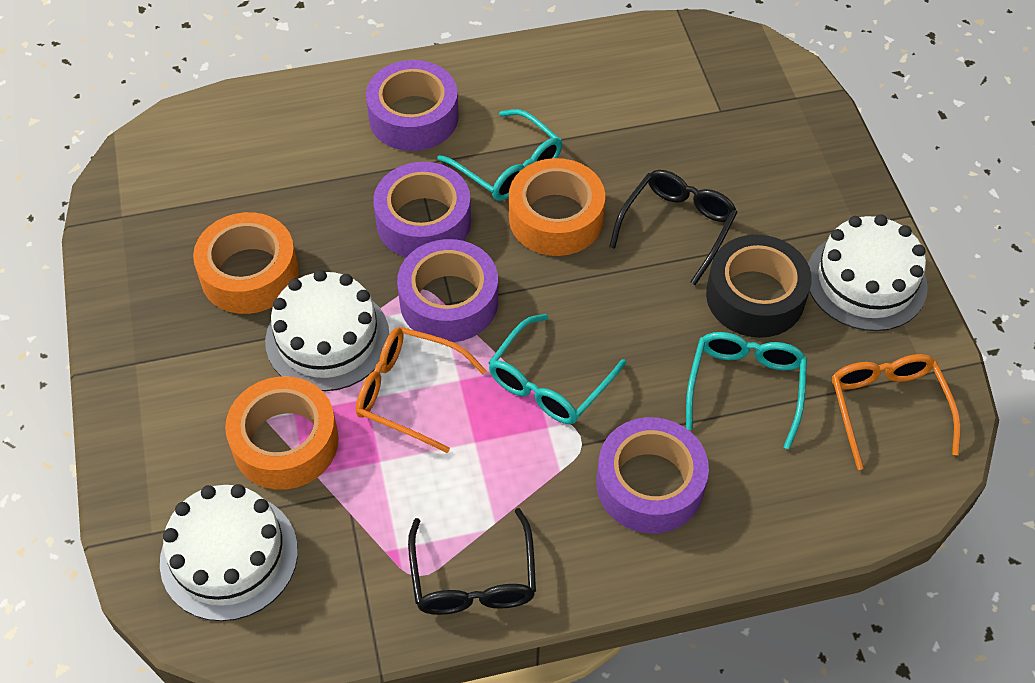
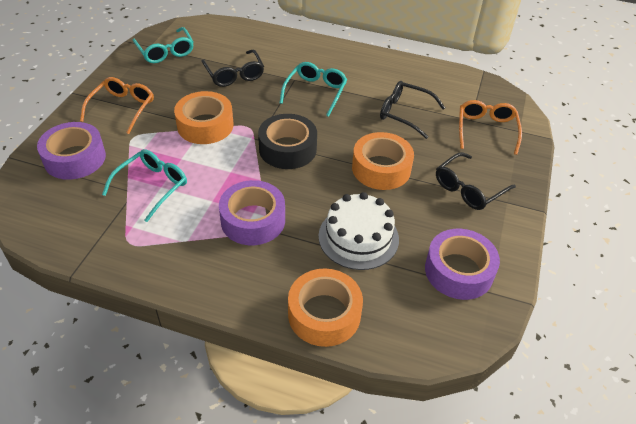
black glasses: 2 -> 3
purple tape: 4 -> 3
white cake: 3 -> 1

